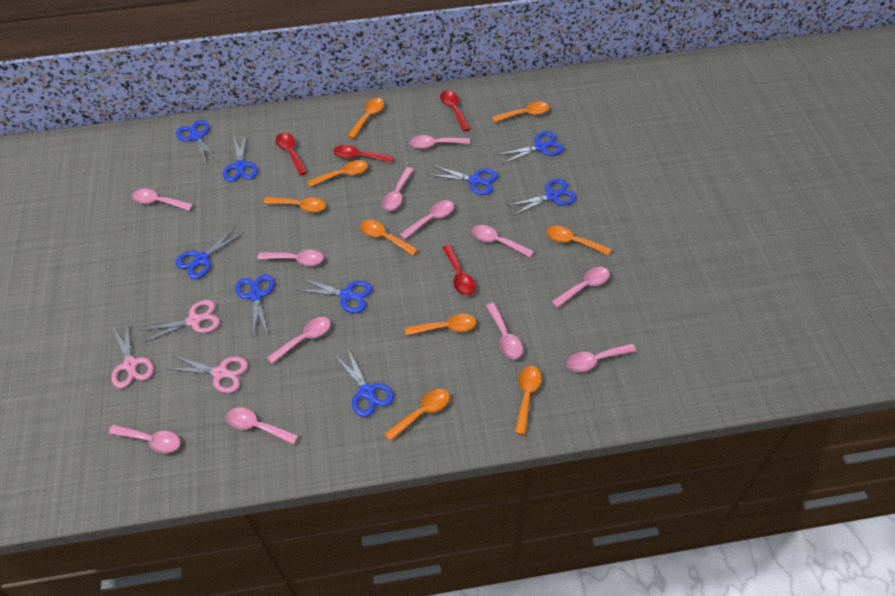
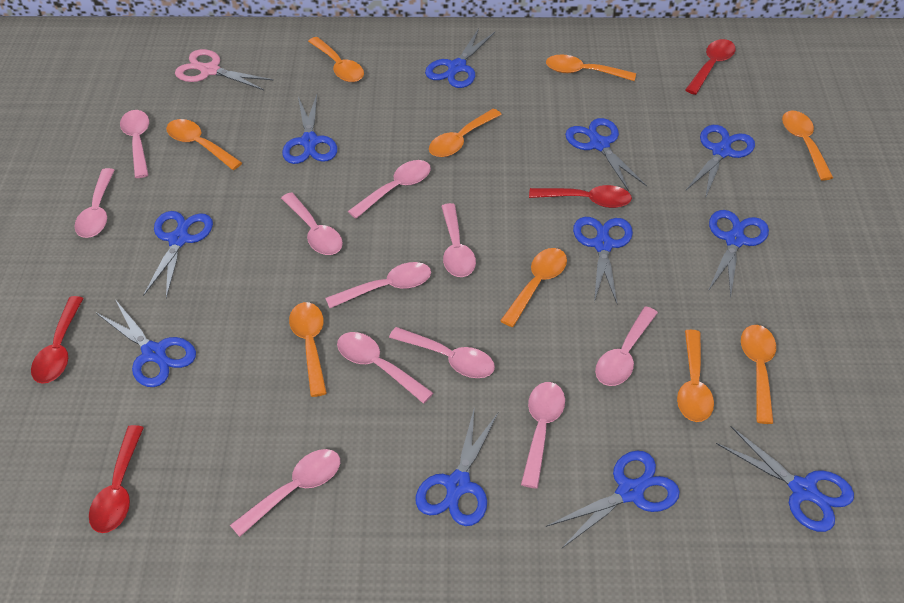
blue scissors: 9 -> 11
pink scissors: 3 -> 1
pink spoon: 12 -> 11

